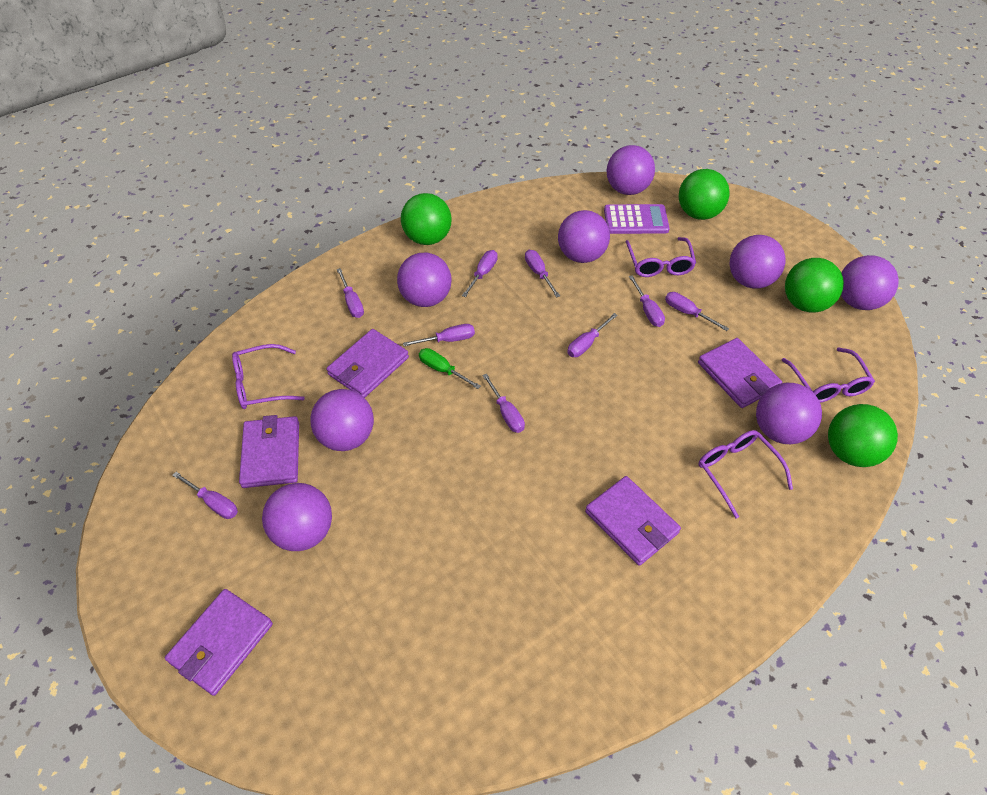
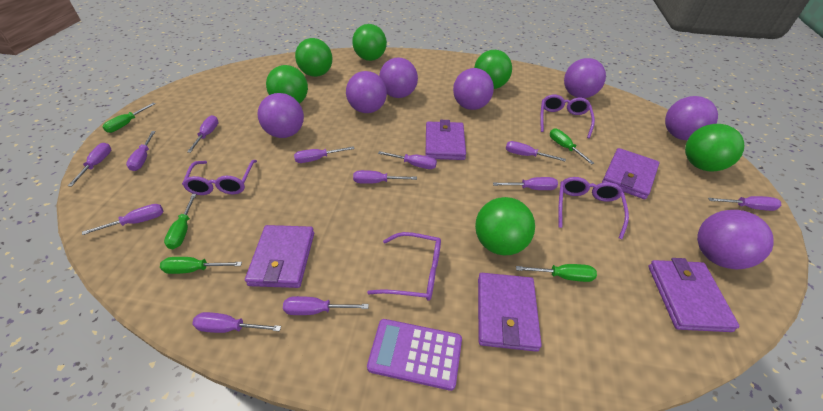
green ball: 4 -> 6
green screwdriver: 1 -> 5
purple ball: 8 -> 7
purple screwdriver: 9 -> 12

